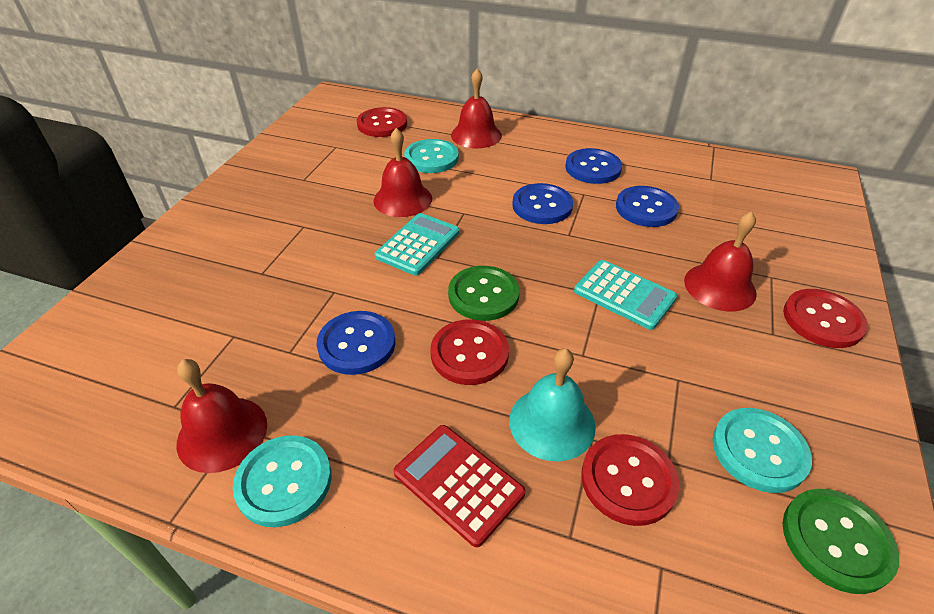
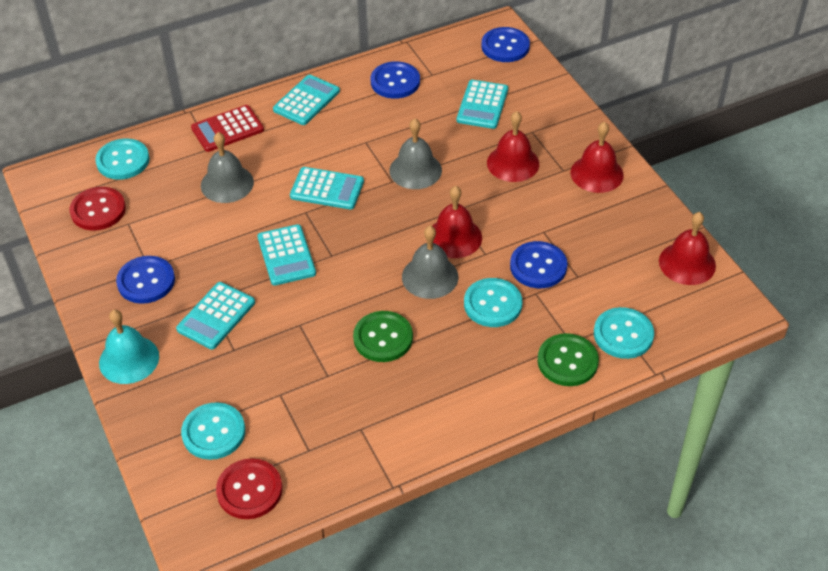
grey bell: 0 -> 3
red button: 4 -> 2
turquoise button: 3 -> 4
turquoise calculator: 2 -> 5

